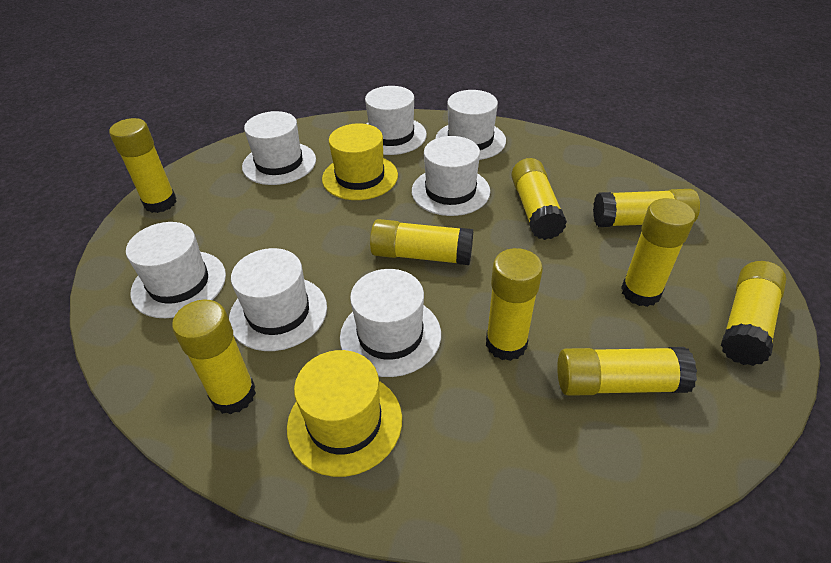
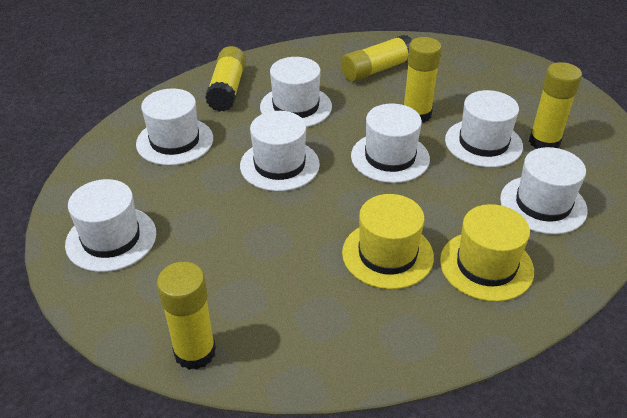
yellow glue stick: 9 -> 5

